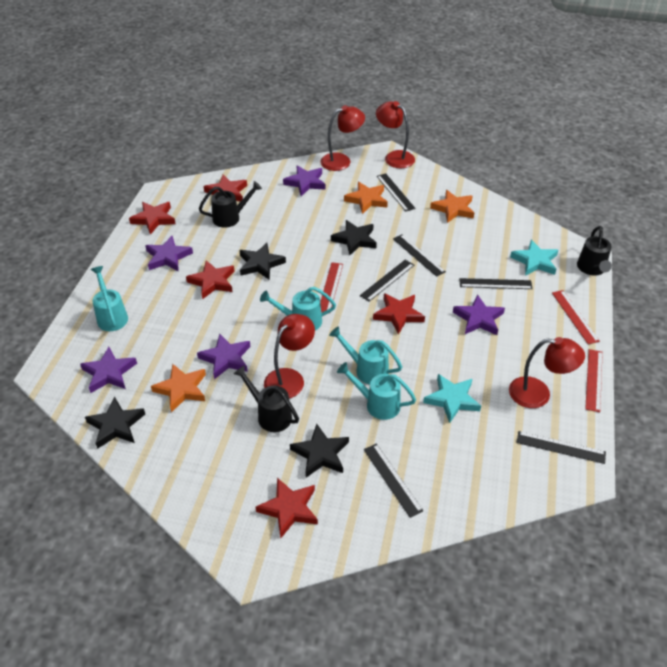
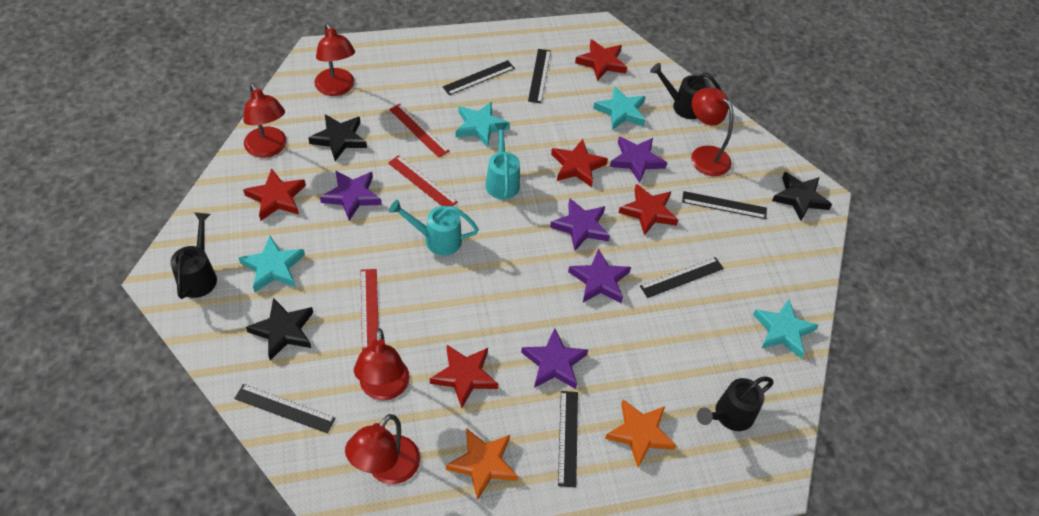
black star: 4 -> 3
orange star: 3 -> 2
red lamp: 4 -> 5
turquoise star: 2 -> 4
turquoise watering can: 4 -> 2

